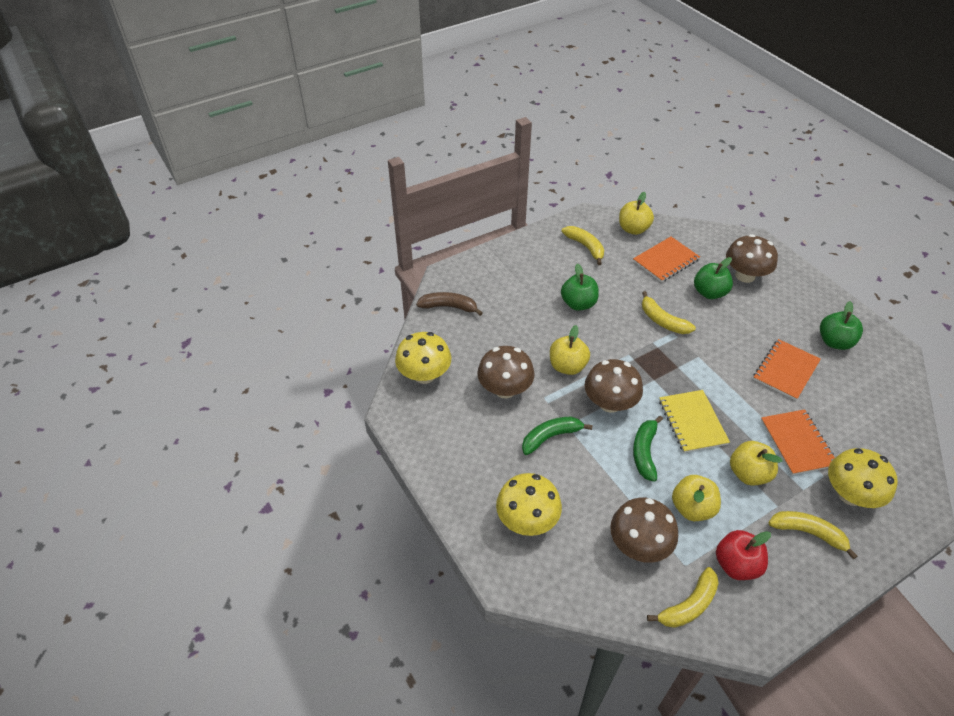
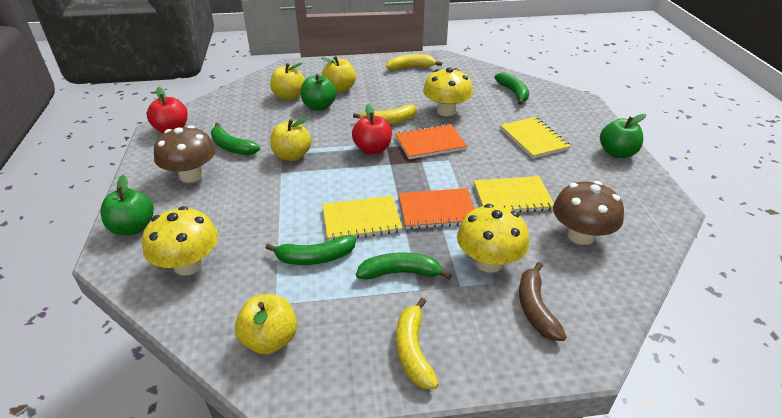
brown mushroom: 4 -> 2
green banana: 2 -> 4
orange notebook: 3 -> 2
red apple: 1 -> 2
yellow banana: 4 -> 3
yellow notebook: 1 -> 3

